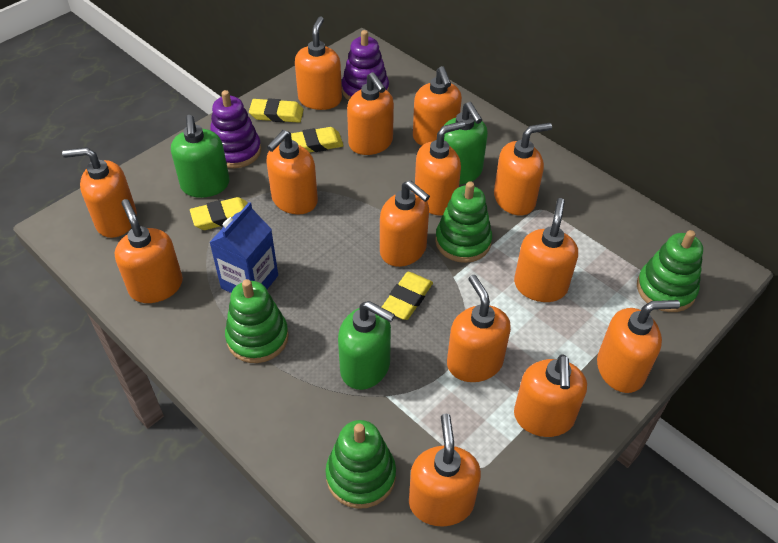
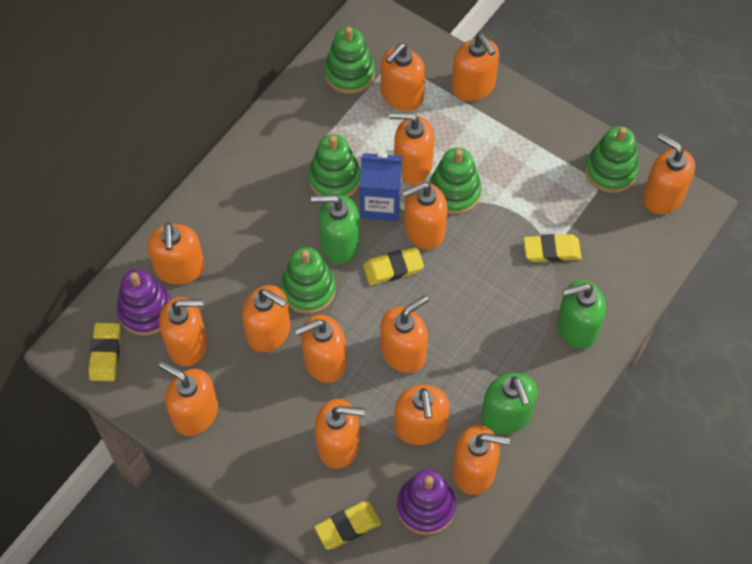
green stacking toy: 4 -> 5

